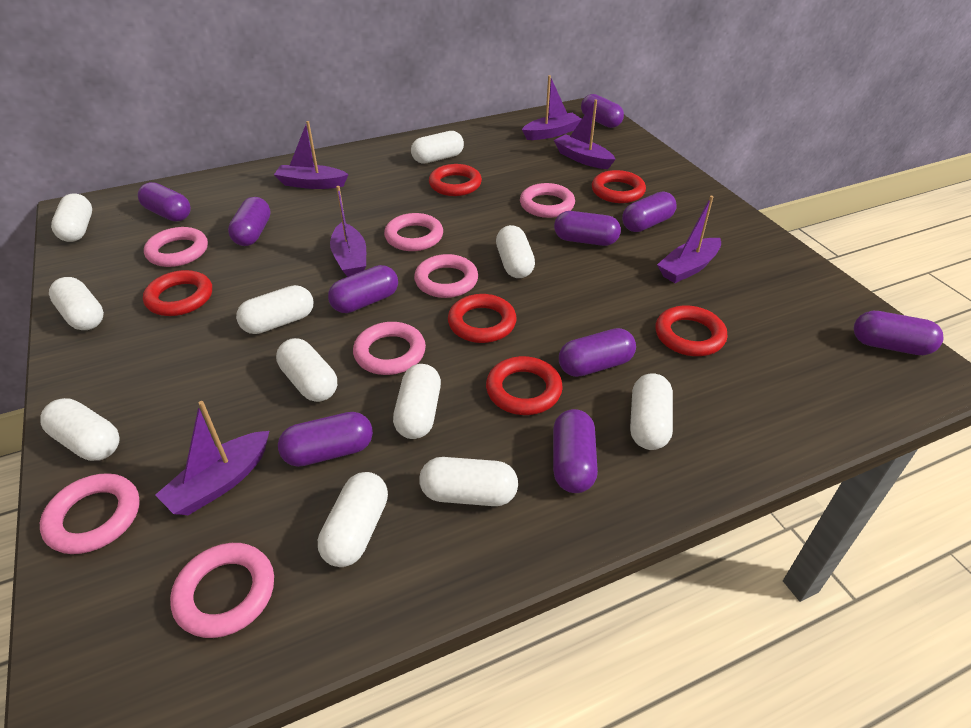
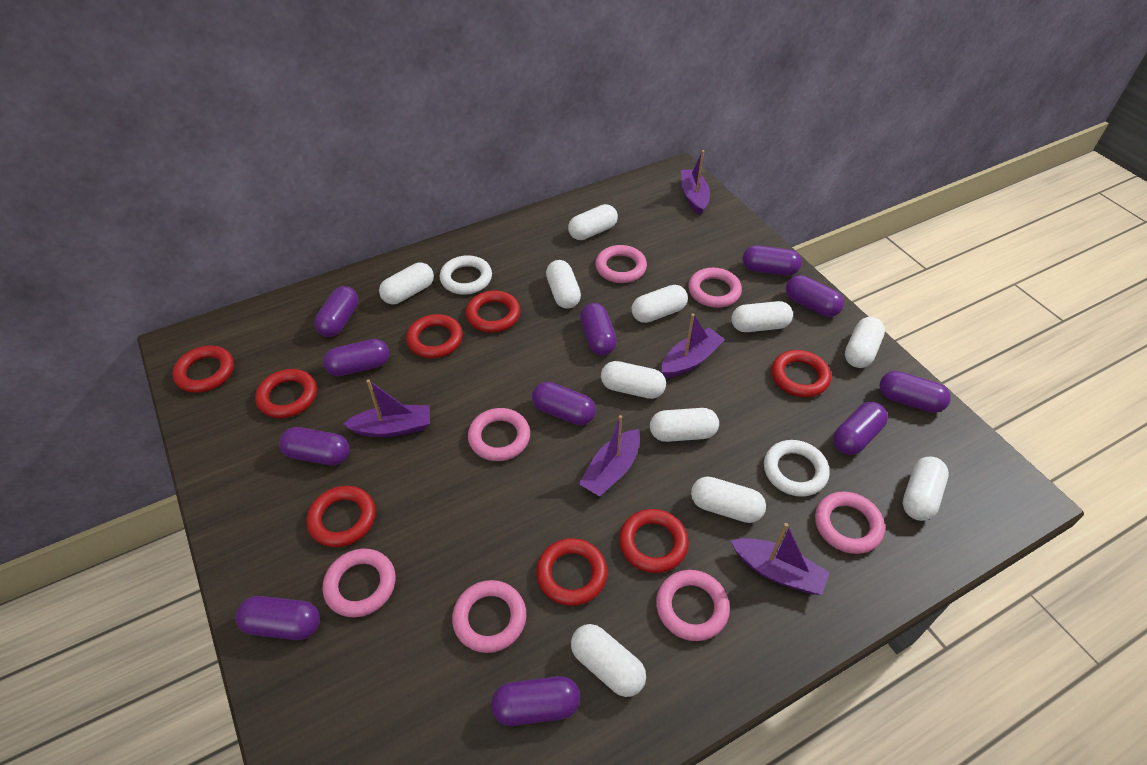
purple boat: 6 -> 5
purple capsule: 10 -> 11
red ring: 6 -> 8
white ring: 0 -> 2

